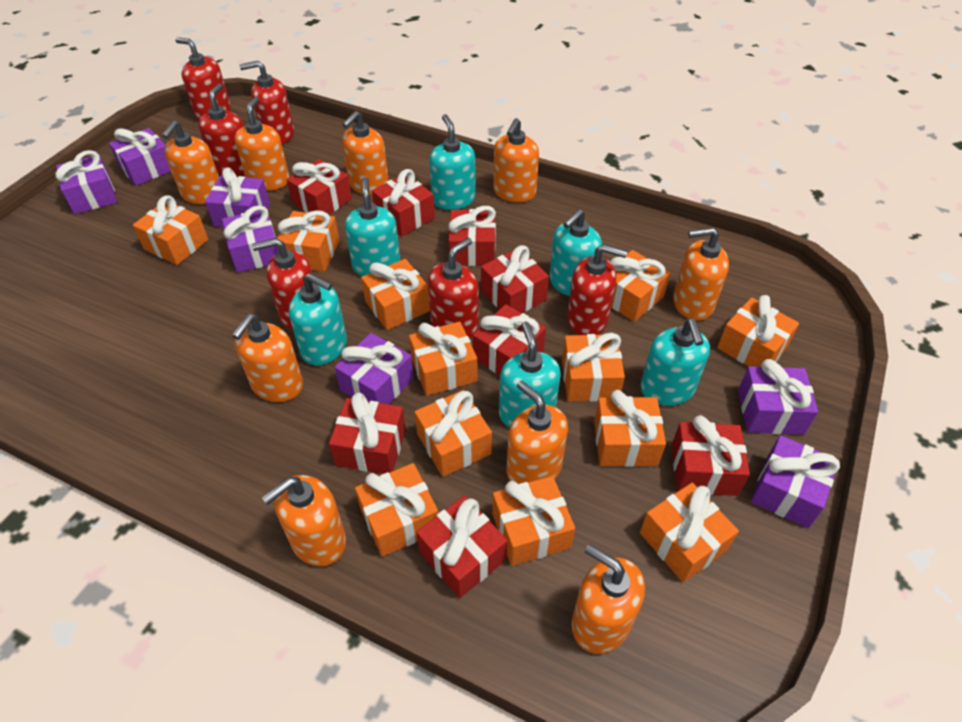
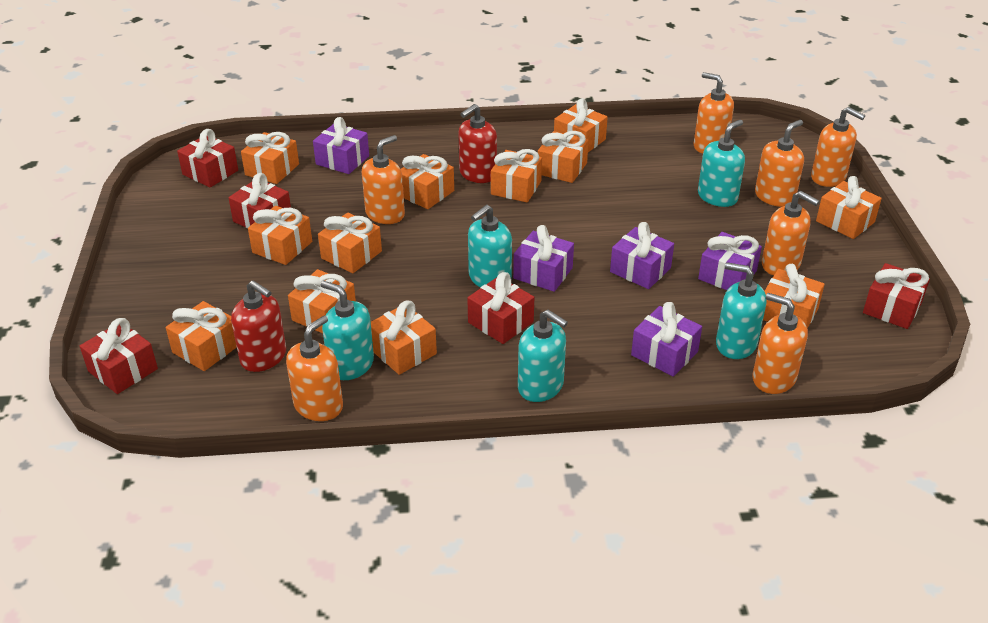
orange soap dispenser: 9 -> 7
purple gift: 7 -> 5
red gift: 8 -> 5
red soap dispenser: 6 -> 2
turquoise soap dispenser: 6 -> 5

